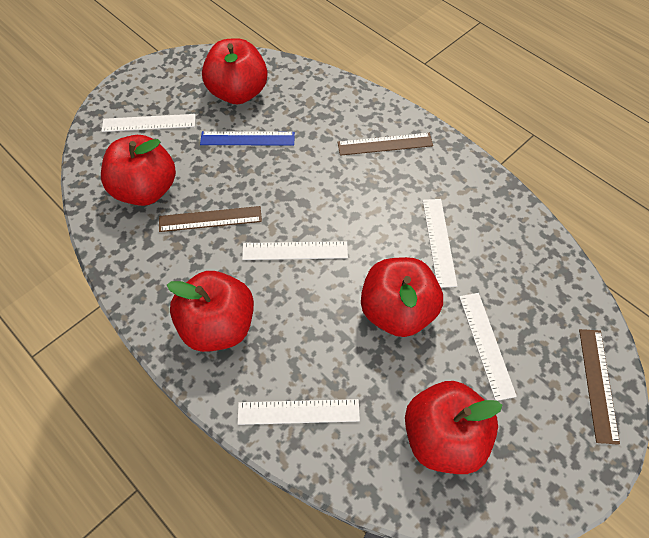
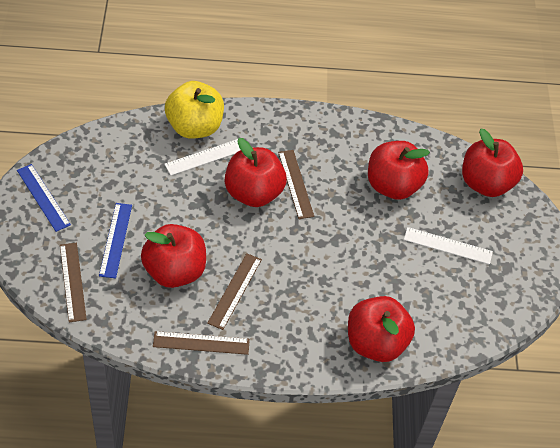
blue ruler: 1 -> 2
brown ruler: 3 -> 4
white ruler: 5 -> 2
yellow apple: 0 -> 1

